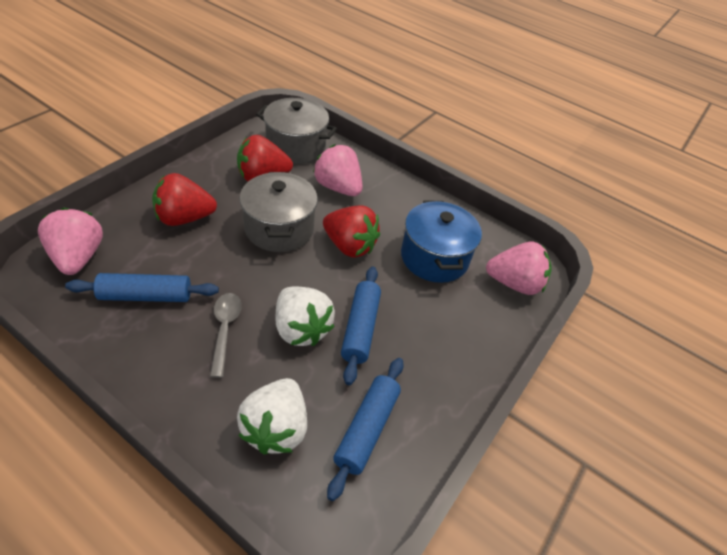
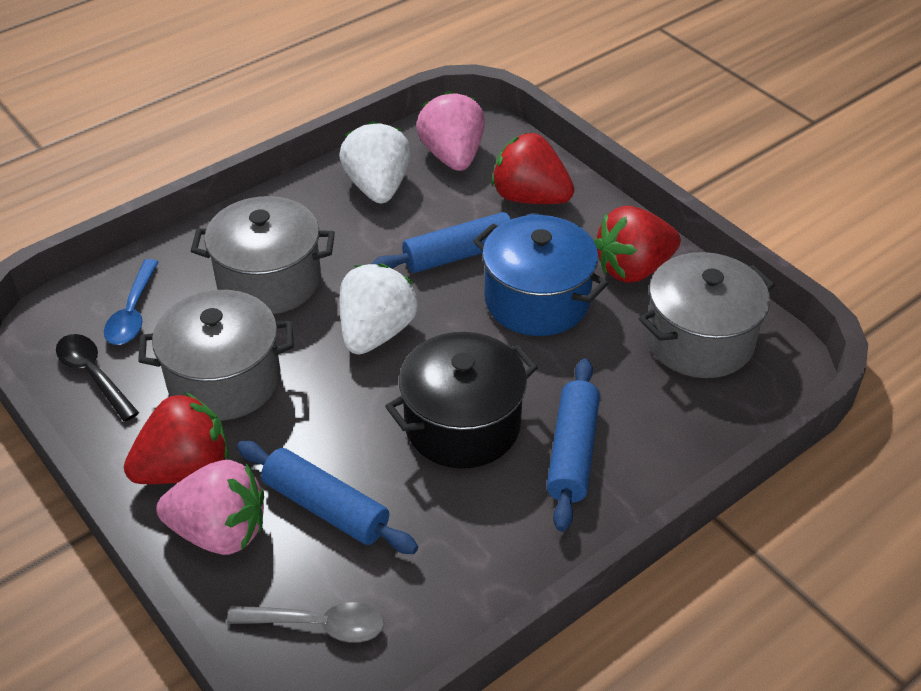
black pot: 0 -> 1
black spoon: 0 -> 1
blue spoon: 0 -> 1
grey pot: 2 -> 3
pink strawberry: 3 -> 2

